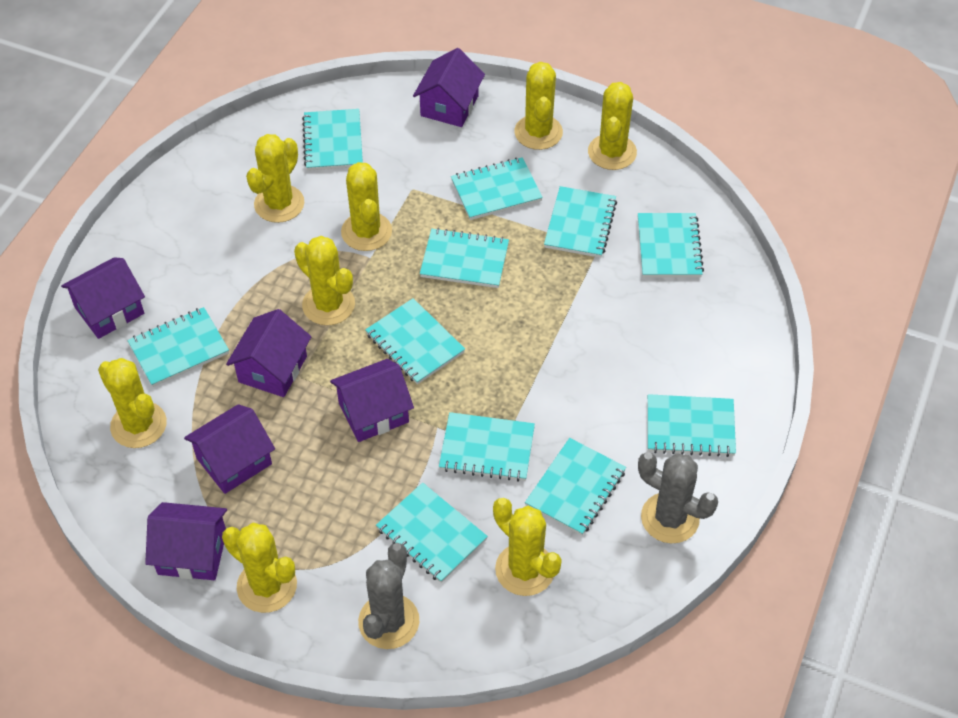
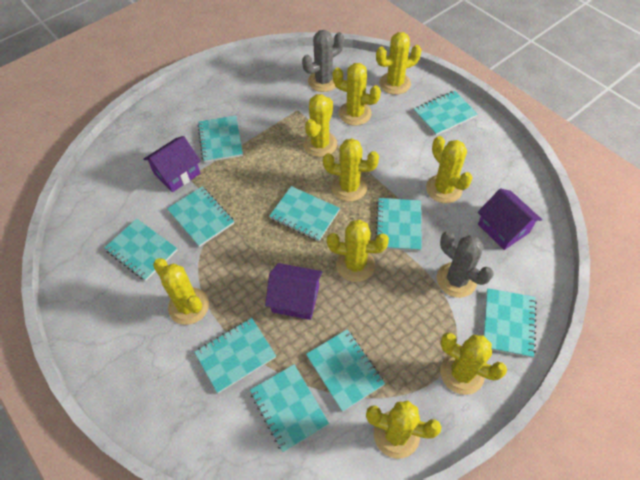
purple house: 6 -> 3
turquoise notebook: 11 -> 10
yellow cactus: 8 -> 9

